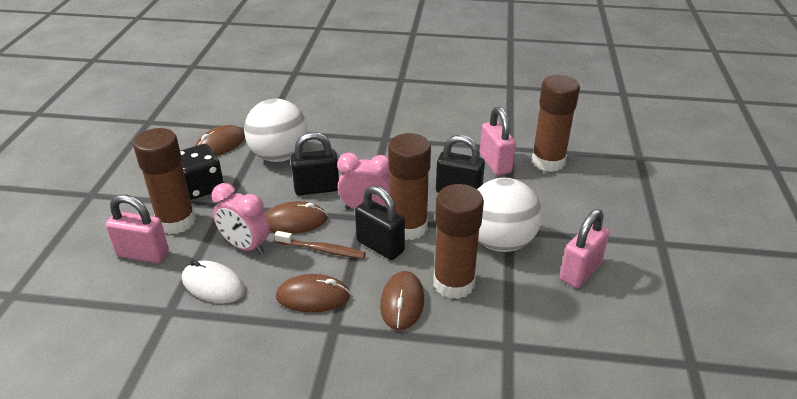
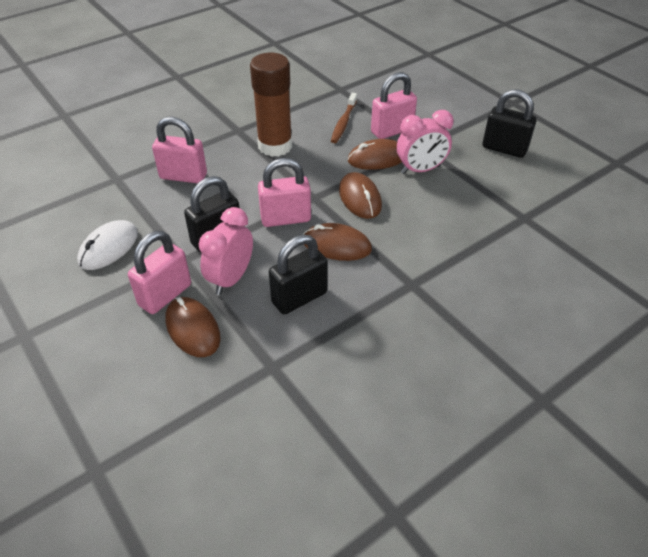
black dice: 1 -> 0
brown glue stick: 4 -> 1
pink padlock: 3 -> 4
white ball: 2 -> 0

